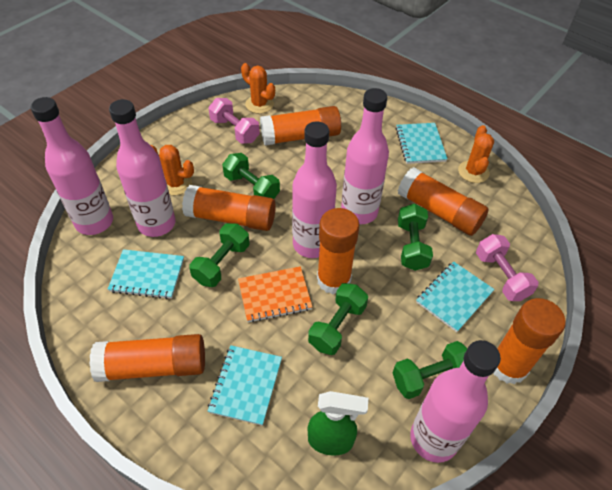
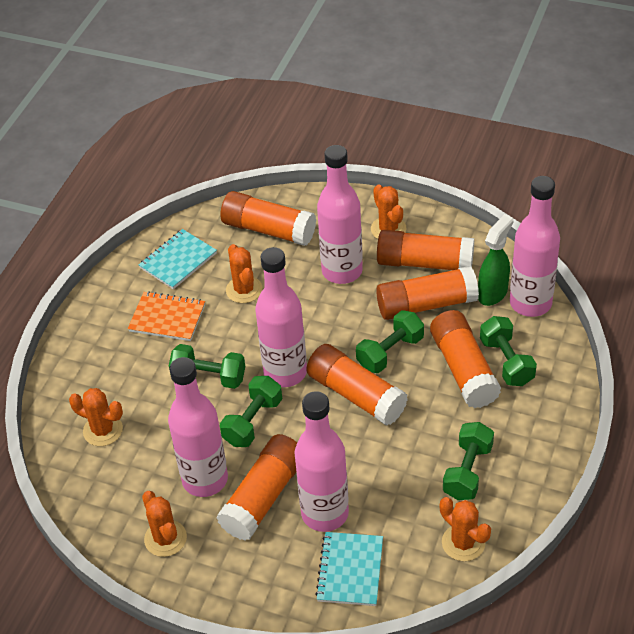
orange cactus: 3 -> 5
pink dumbbell: 2 -> 0
turquoise notebook: 4 -> 2

